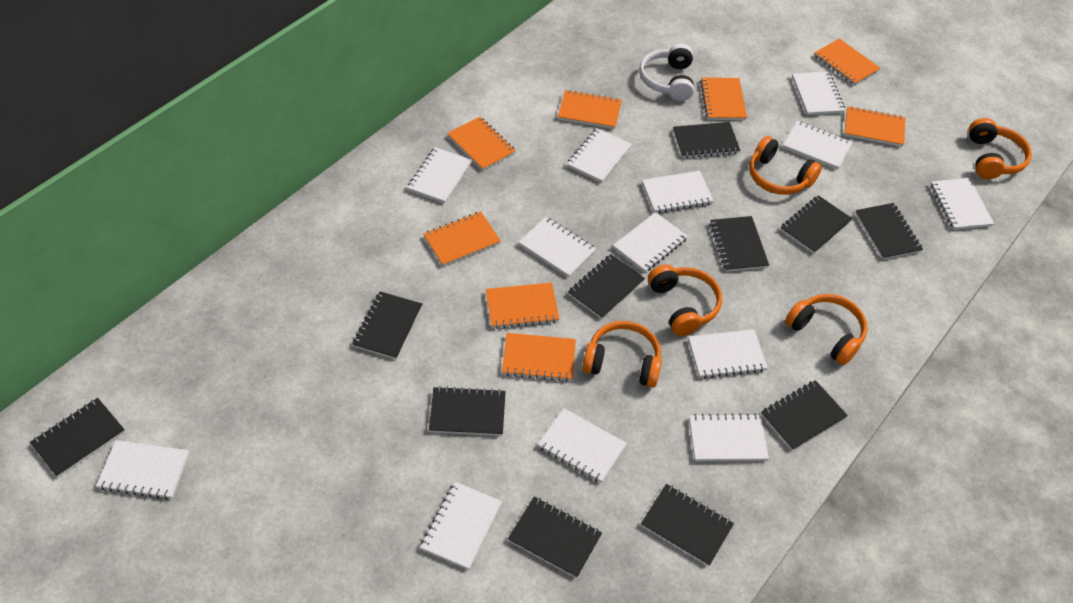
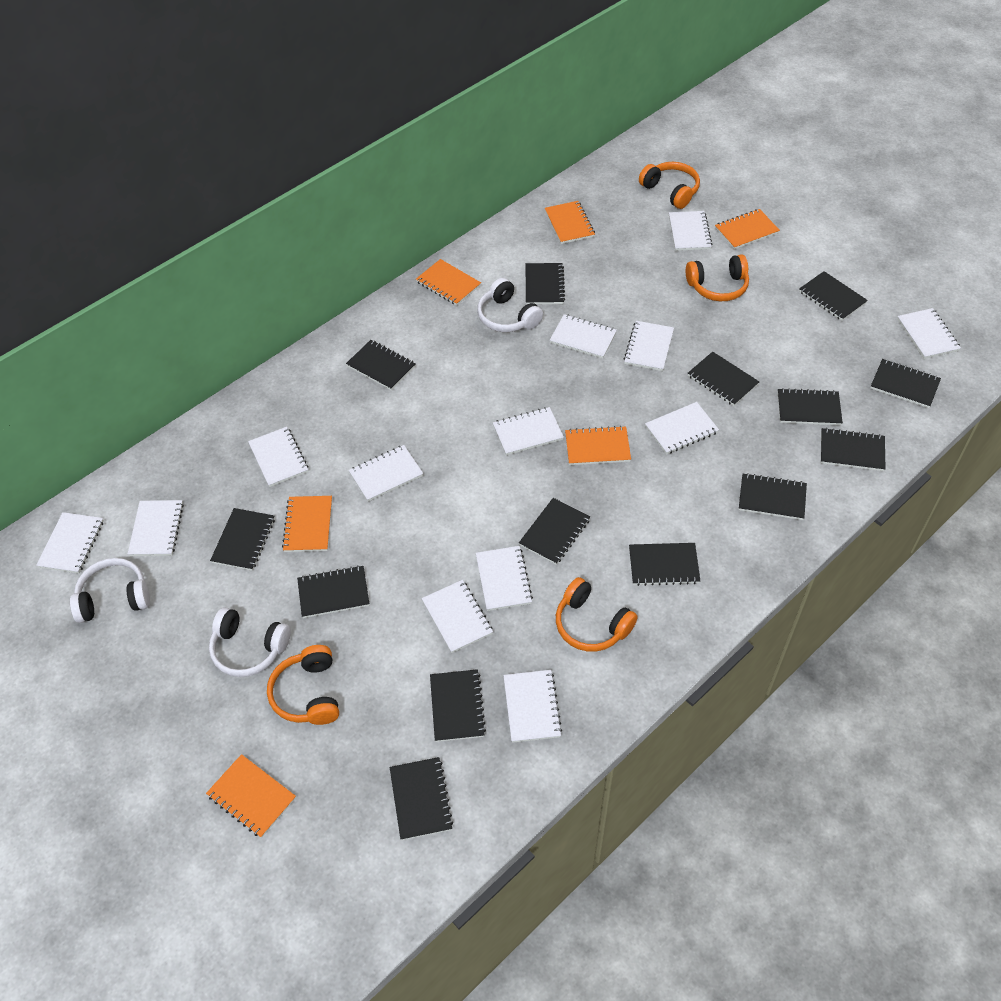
black notebook: 11 -> 14
orange headphones: 5 -> 4
orange notebook: 8 -> 6
white headphones: 1 -> 3

